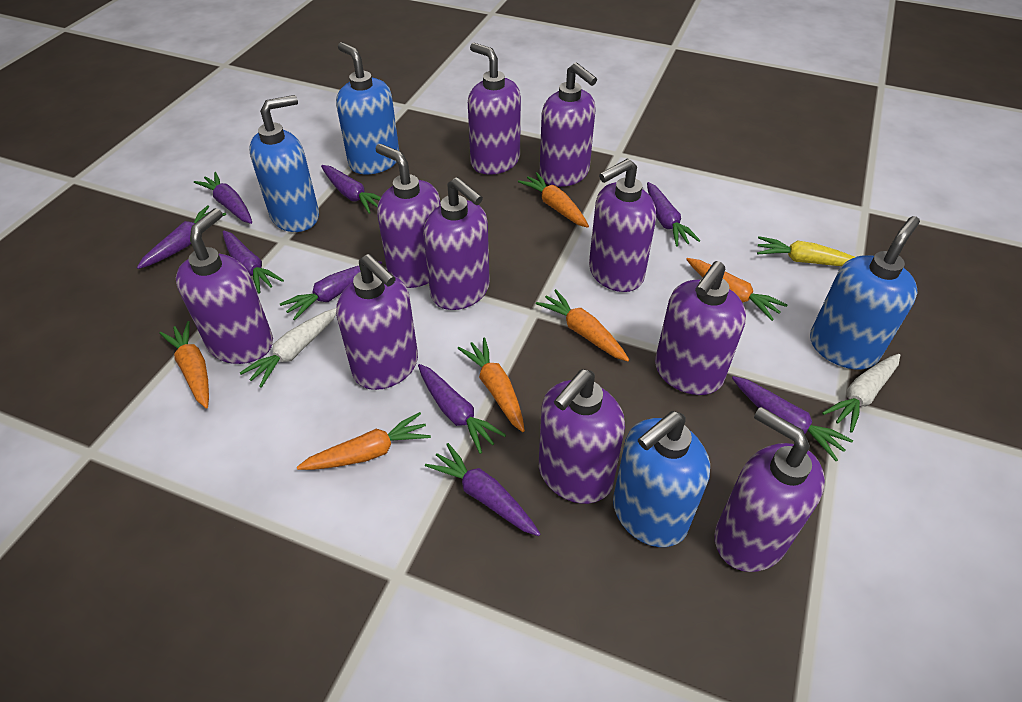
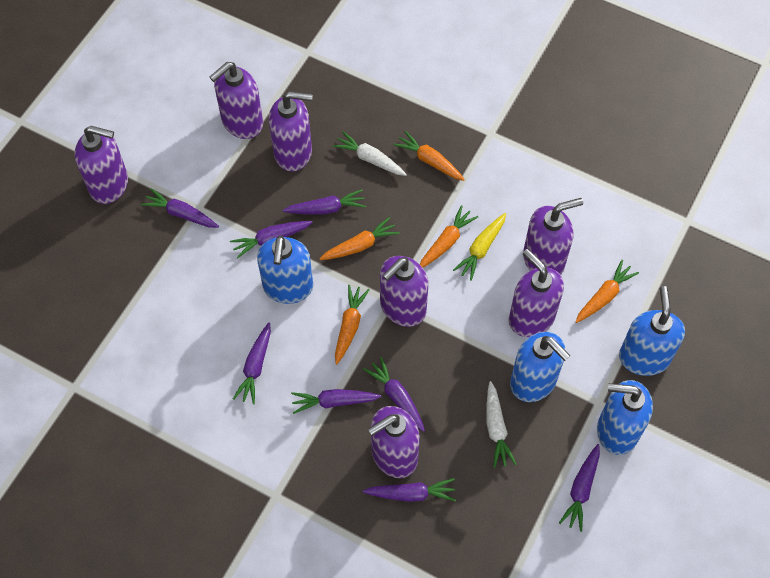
orange carrot: 6 -> 5
purple carrot: 9 -> 8
purple soap dispenser: 10 -> 7

